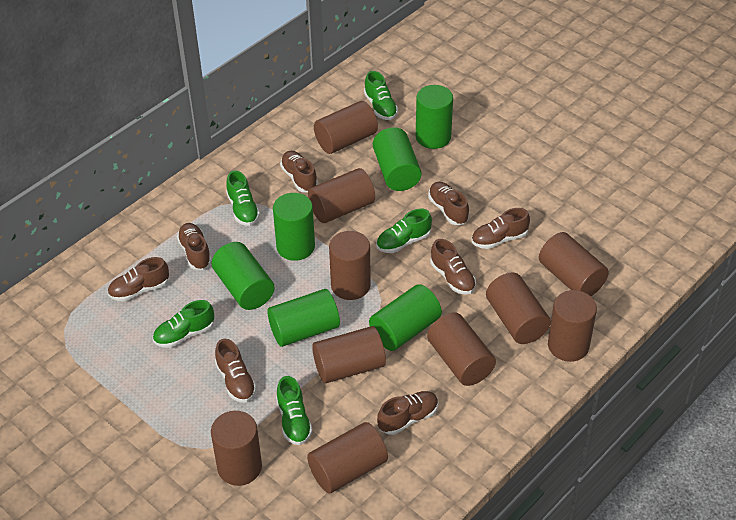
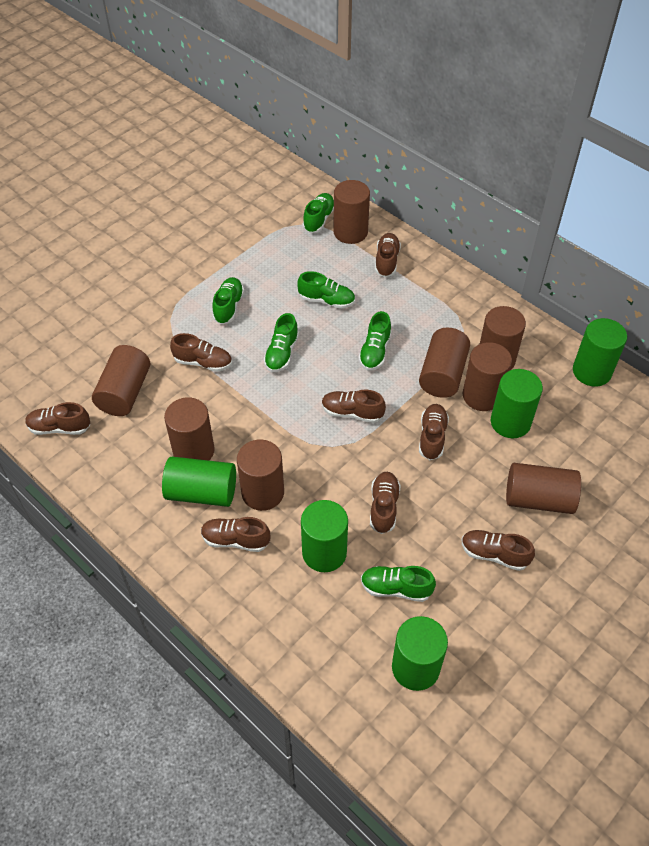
brown cylinder: 10 -> 8
green cylinder: 6 -> 5
green shoe: 5 -> 6

